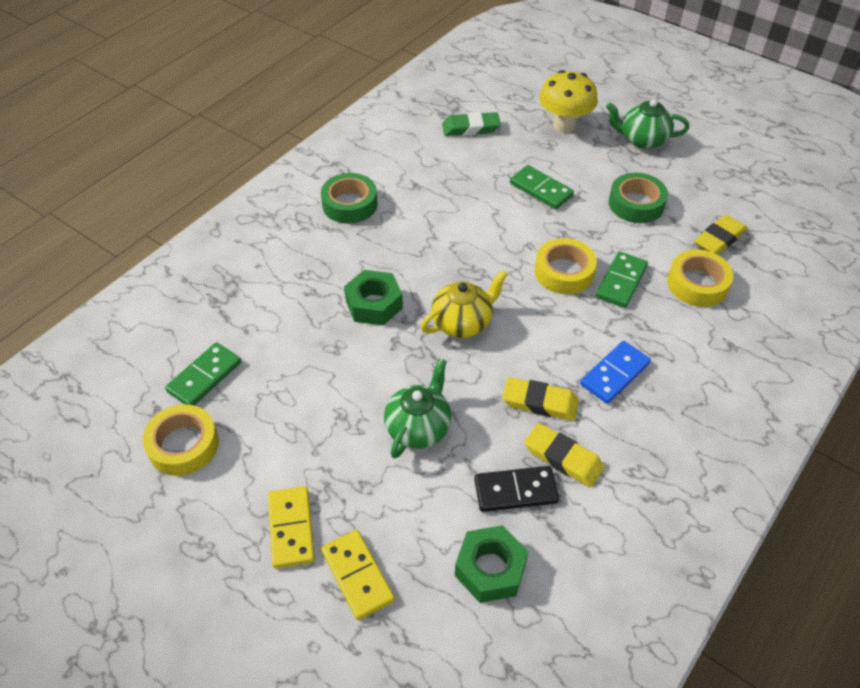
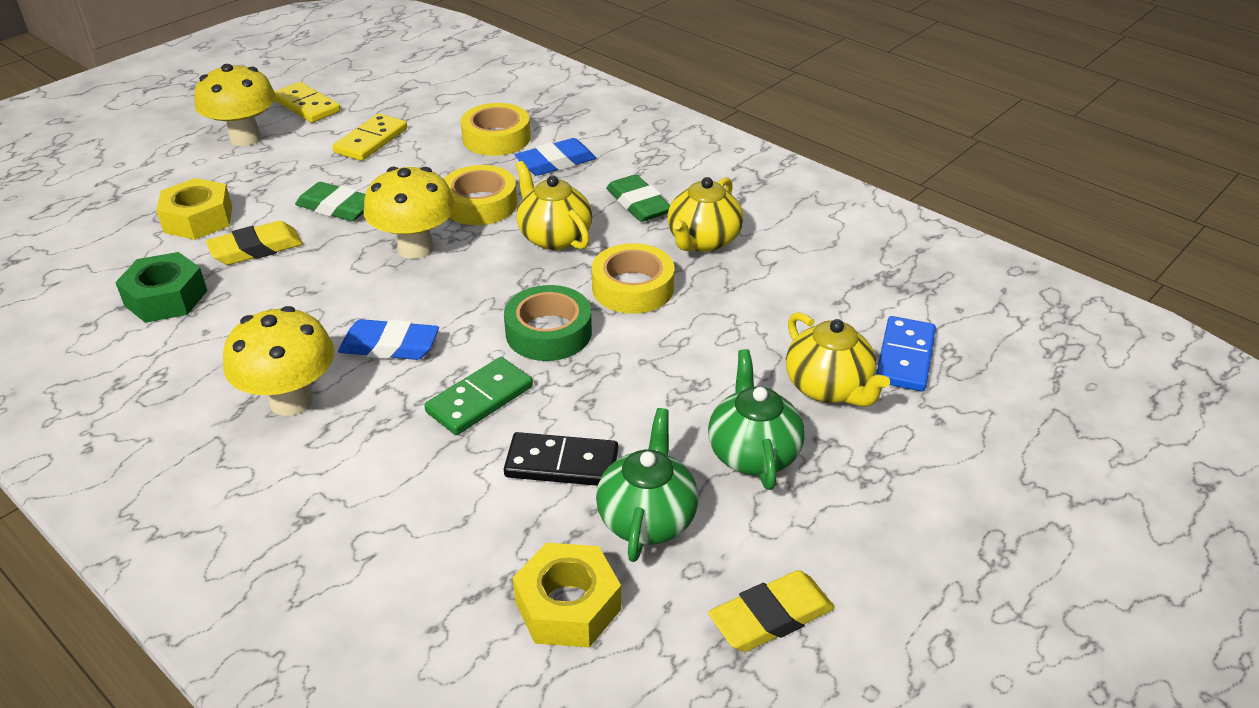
blue eraser: 0 -> 2
green domino: 3 -> 1
green eraser: 1 -> 2
green nut: 2 -> 1
green tape: 2 -> 1
yellow eraser: 3 -> 2
yellow mushroom: 1 -> 3
yellow nut: 0 -> 2
yellow teapot: 1 -> 3

